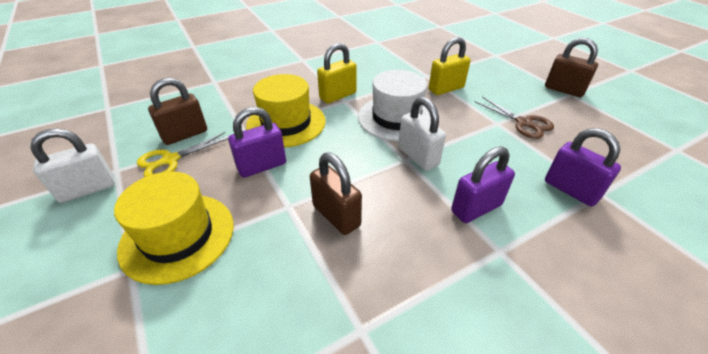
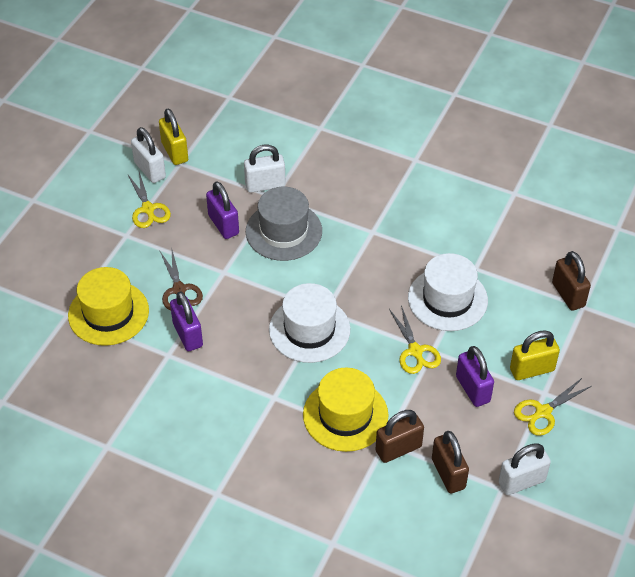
grey hat: 0 -> 1
white hat: 1 -> 2
white padlock: 2 -> 3
yellow scissors: 1 -> 3

